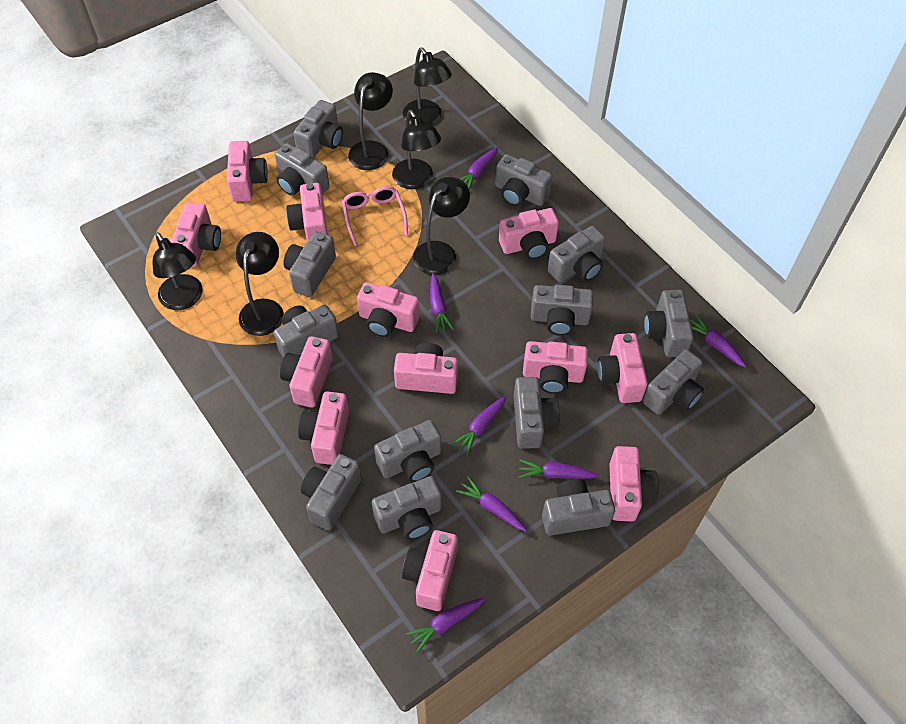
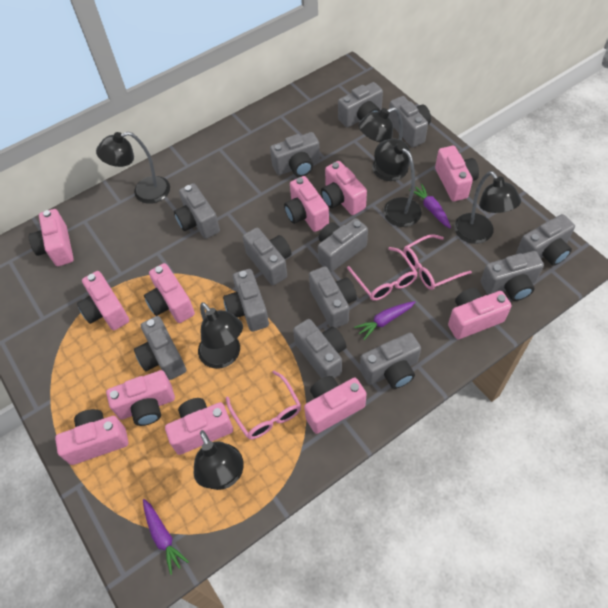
grey camera: 14 -> 13
pink camera: 12 -> 11
pink glasses: 1 -> 3
purple carrot: 7 -> 3

